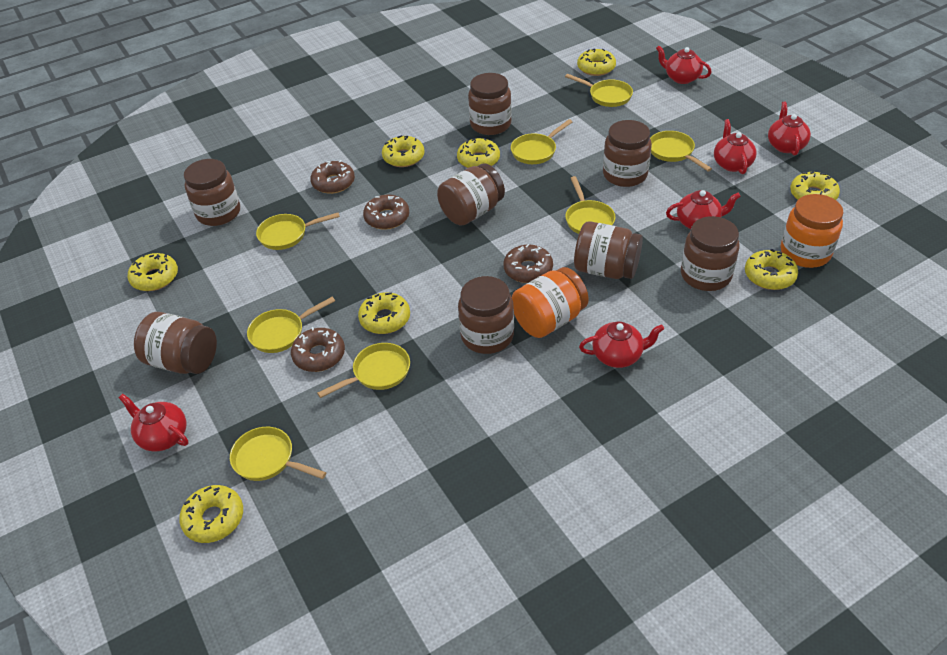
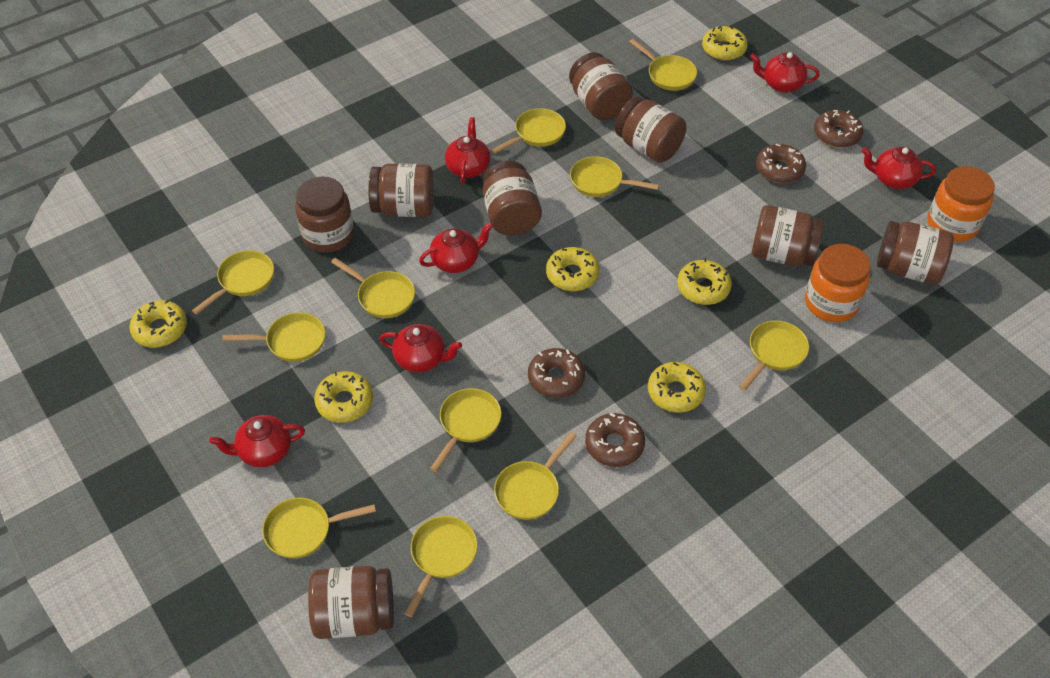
yellow donut: 8 -> 6
yellow pan: 8 -> 11

